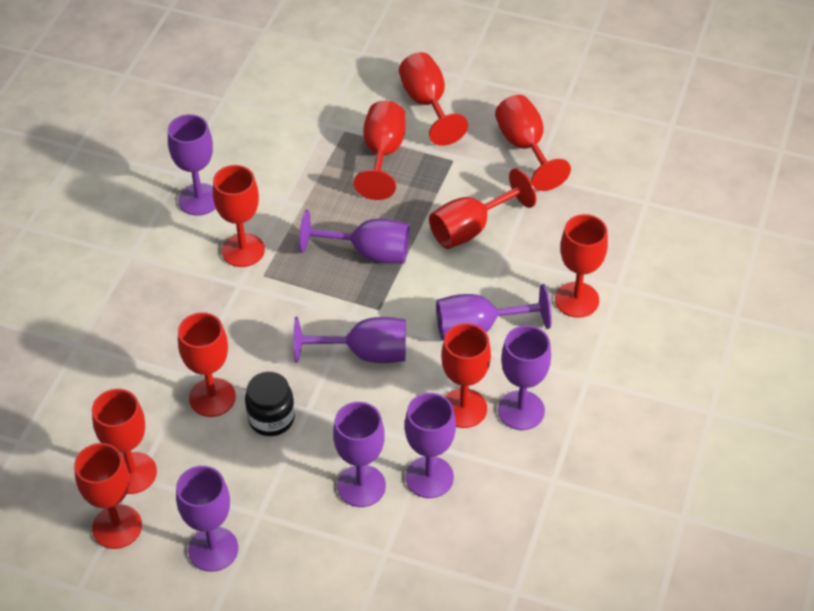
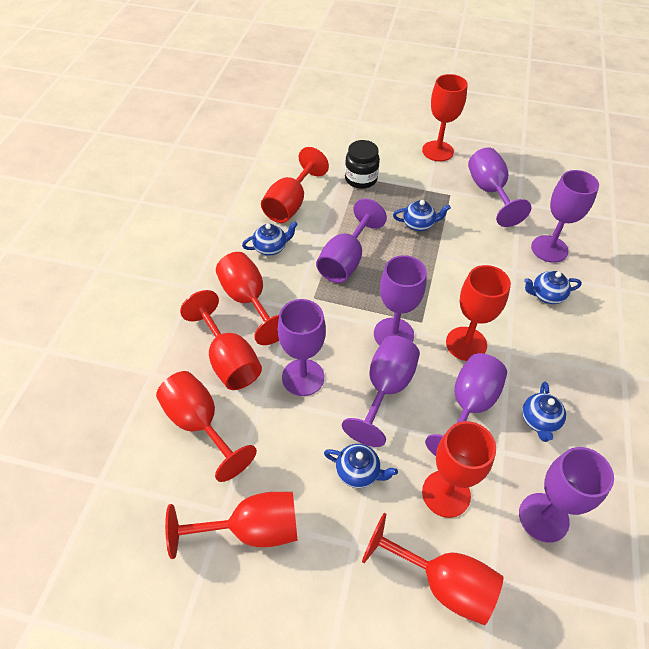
blue teapot: 0 -> 5
red goblet: 10 -> 9

